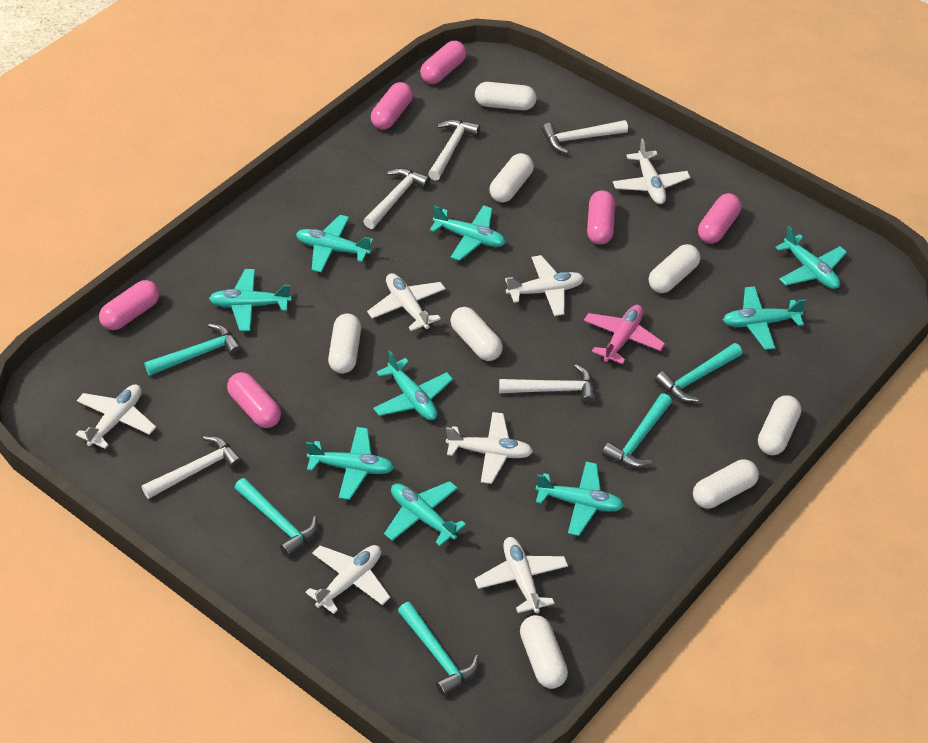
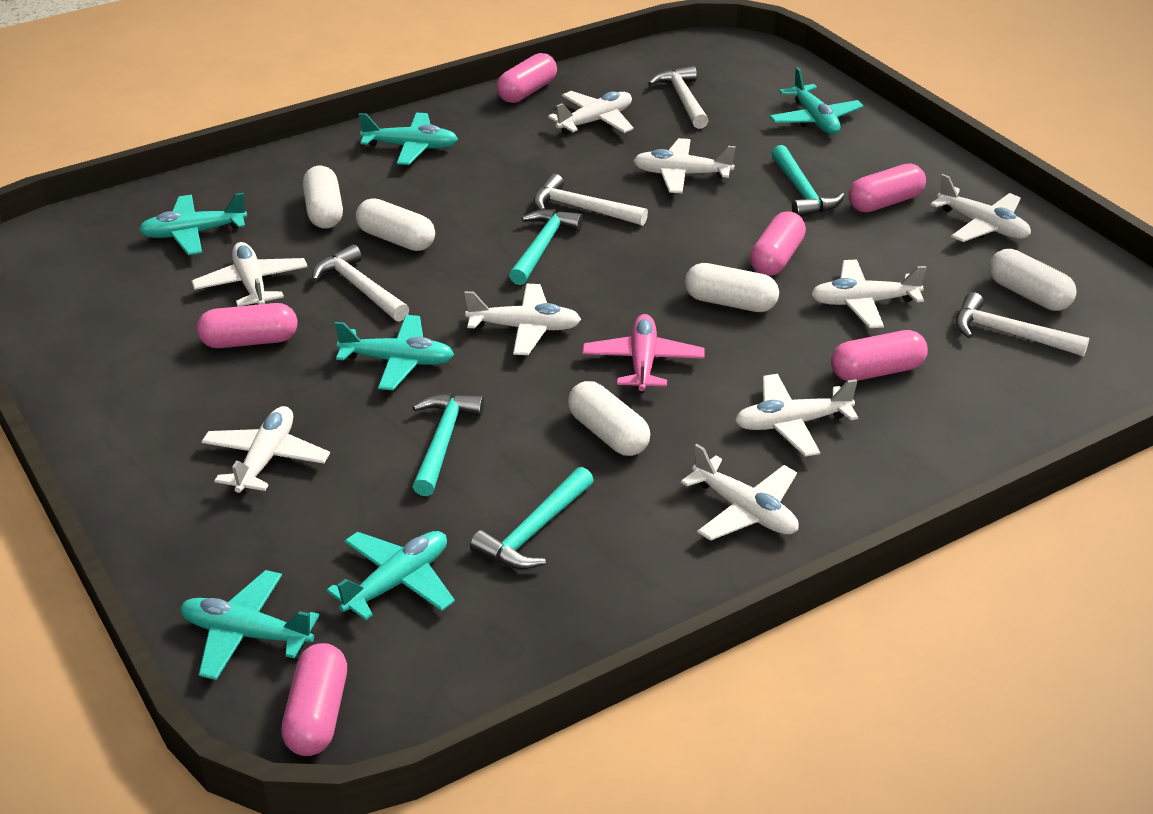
turquoise hammer: 5 -> 4
turquoise plane: 9 -> 6
white capsule: 8 -> 5
white hammer: 5 -> 4
white plane: 7 -> 9

